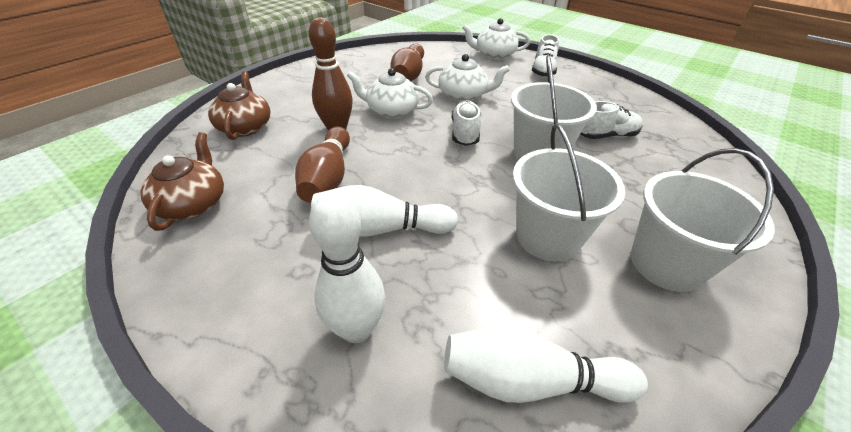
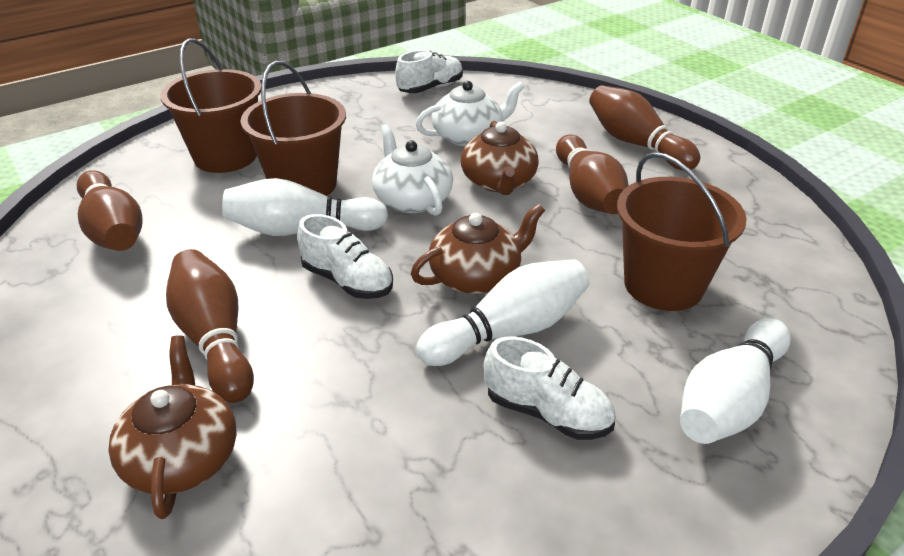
brown bowling pin: 3 -> 4
brown bucket: 0 -> 3
brown teapot: 2 -> 3
white bucket: 3 -> 0
white teapot: 3 -> 2

